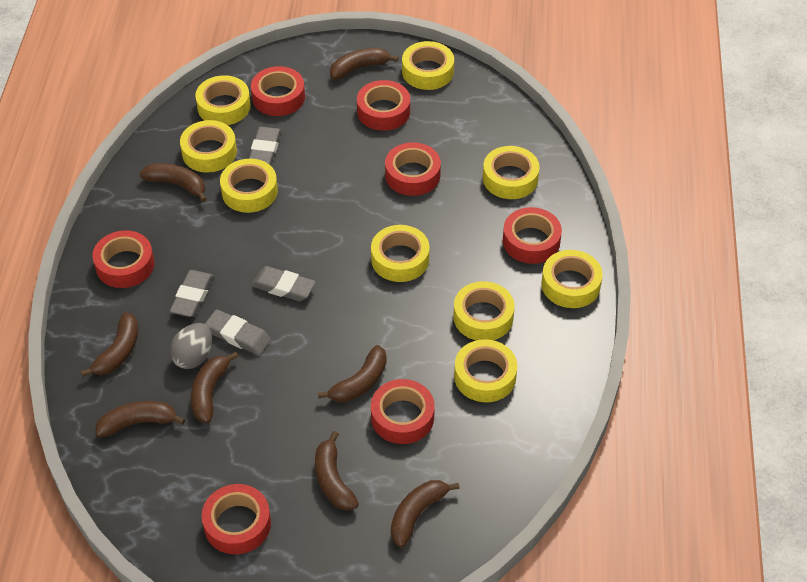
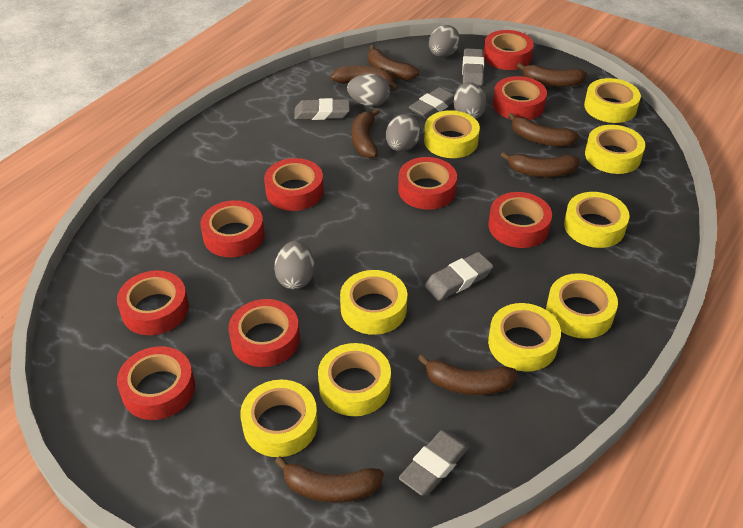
grey egg: 1 -> 5
grey eraser: 4 -> 5
red tape: 7 -> 9

